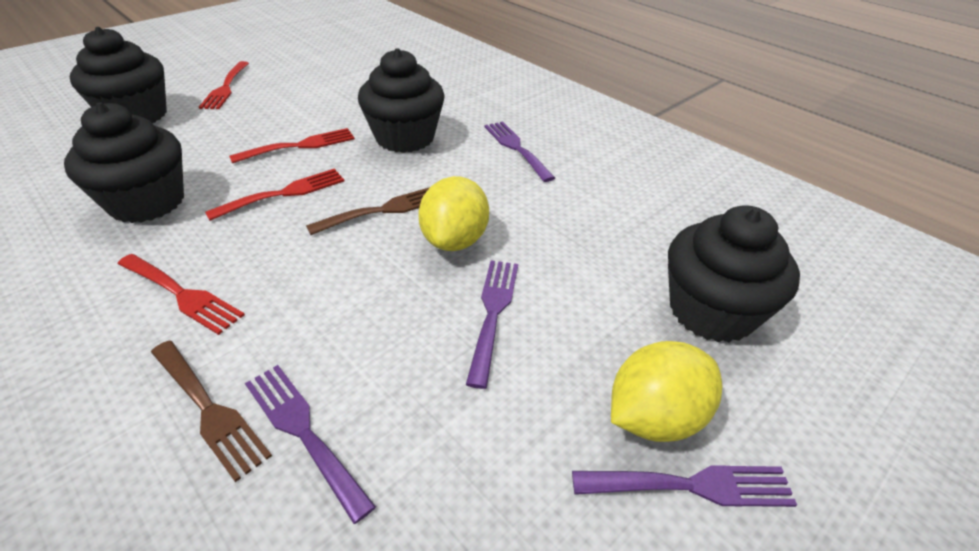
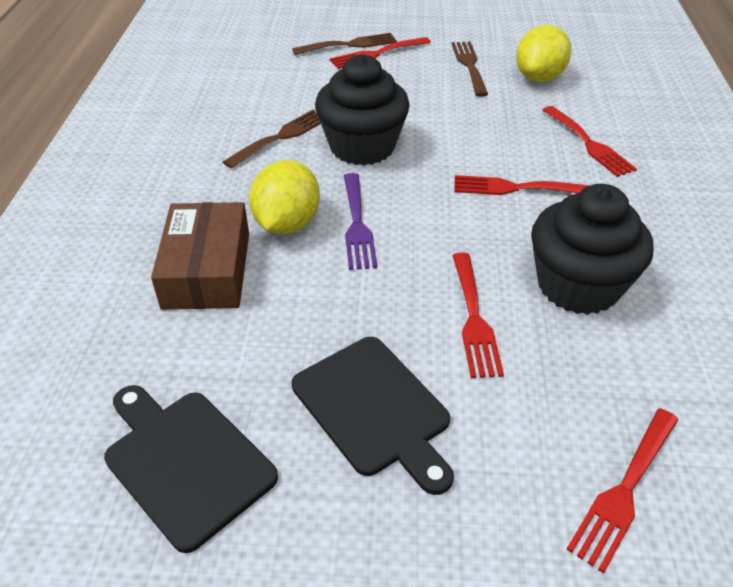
black cupcake: 4 -> 2
black cutting board: 0 -> 2
brown box: 0 -> 1
brown fork: 2 -> 3
purple fork: 4 -> 1
red fork: 4 -> 5

